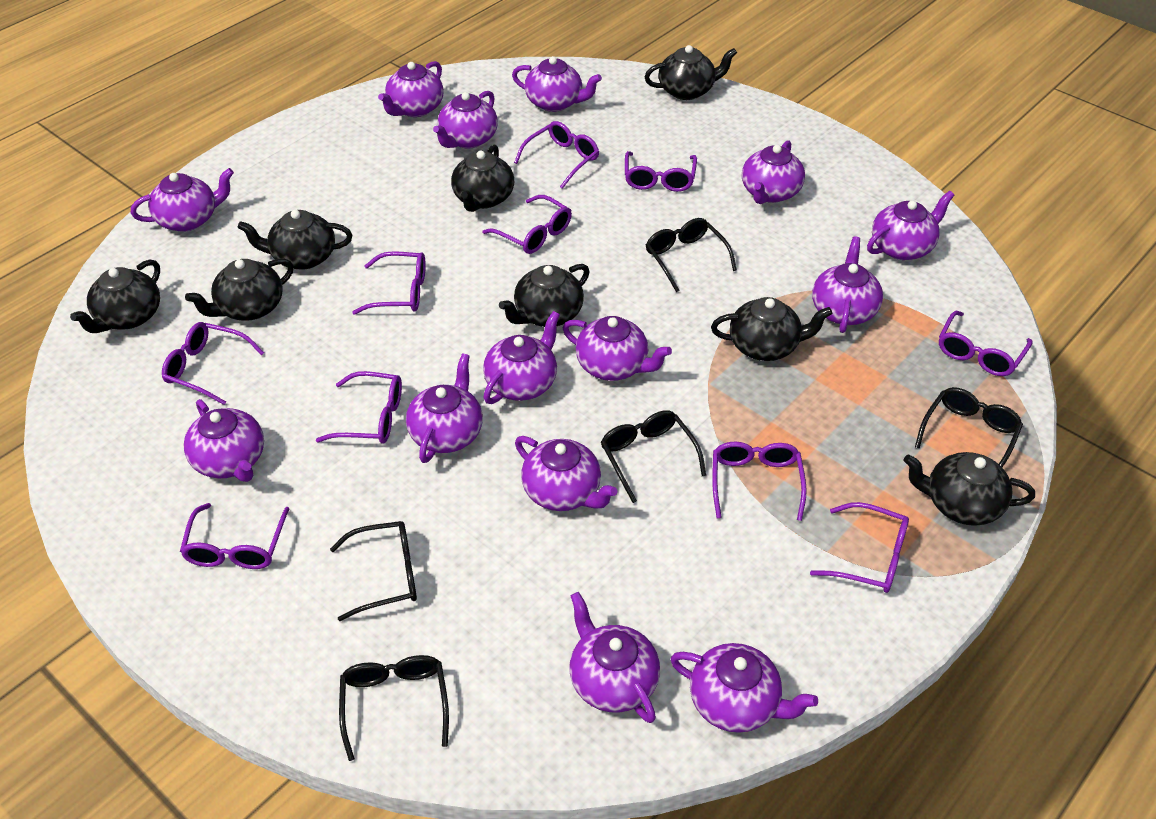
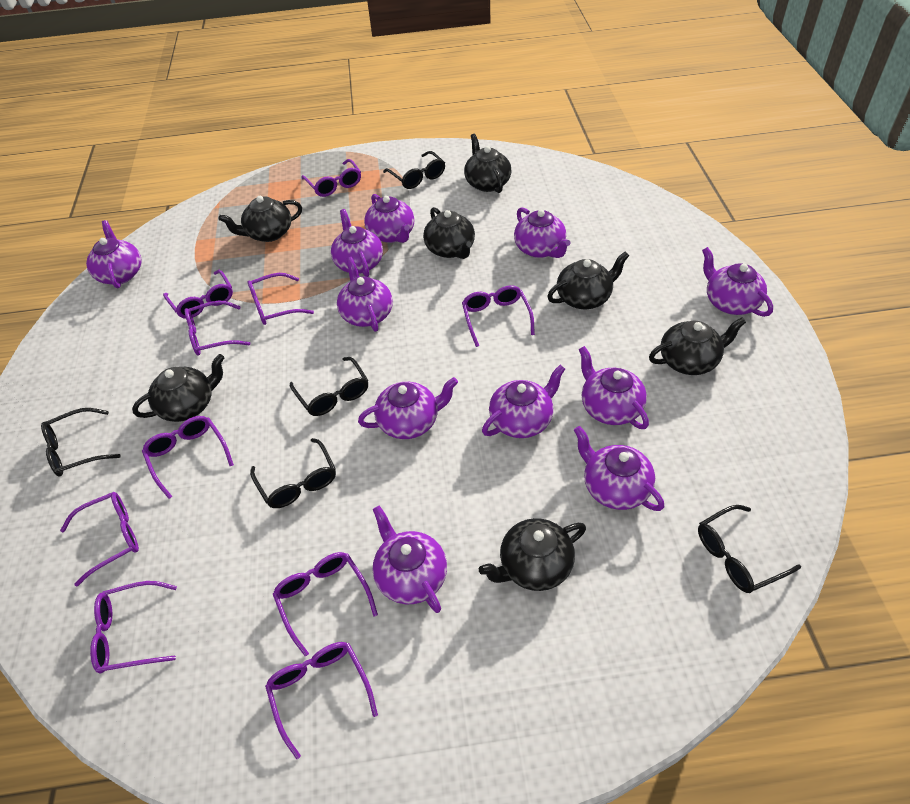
black teapot: 8 -> 7
purple teapot: 14 -> 11

